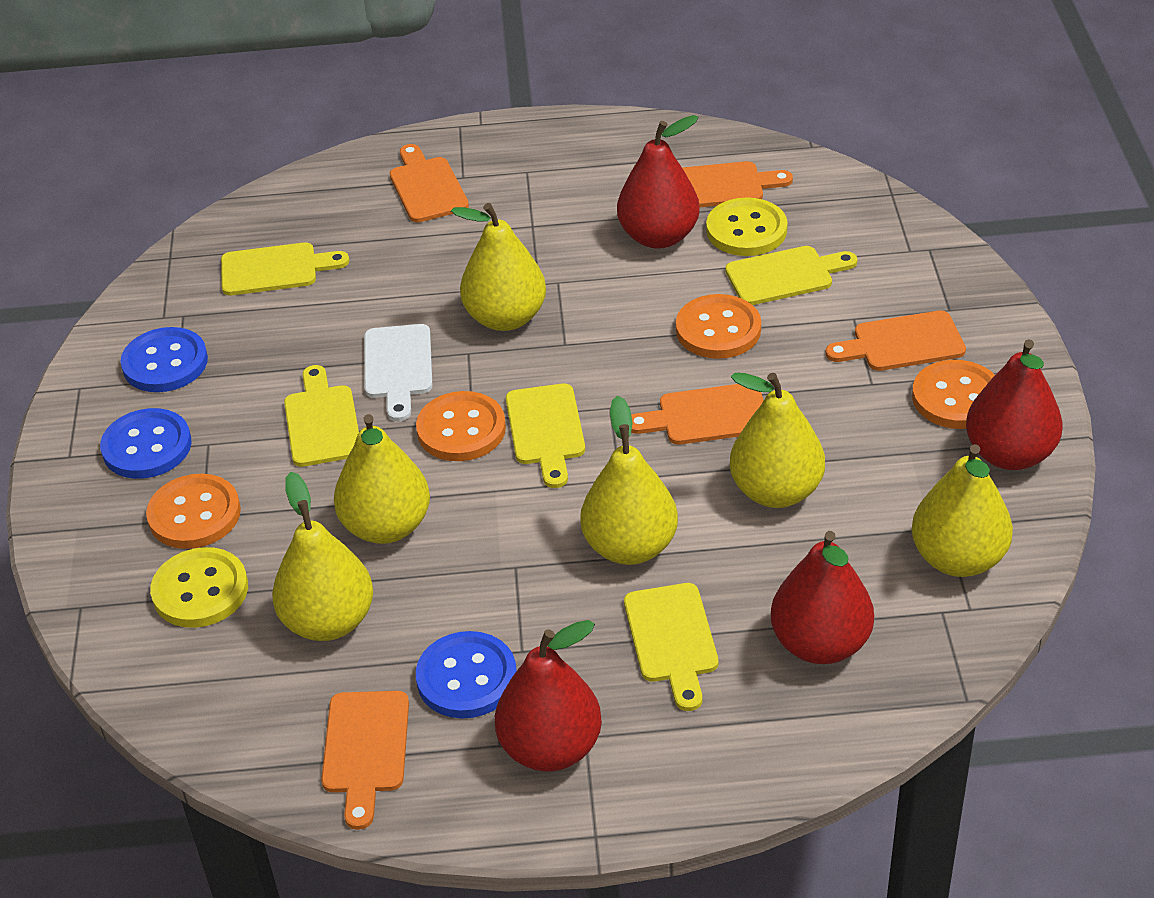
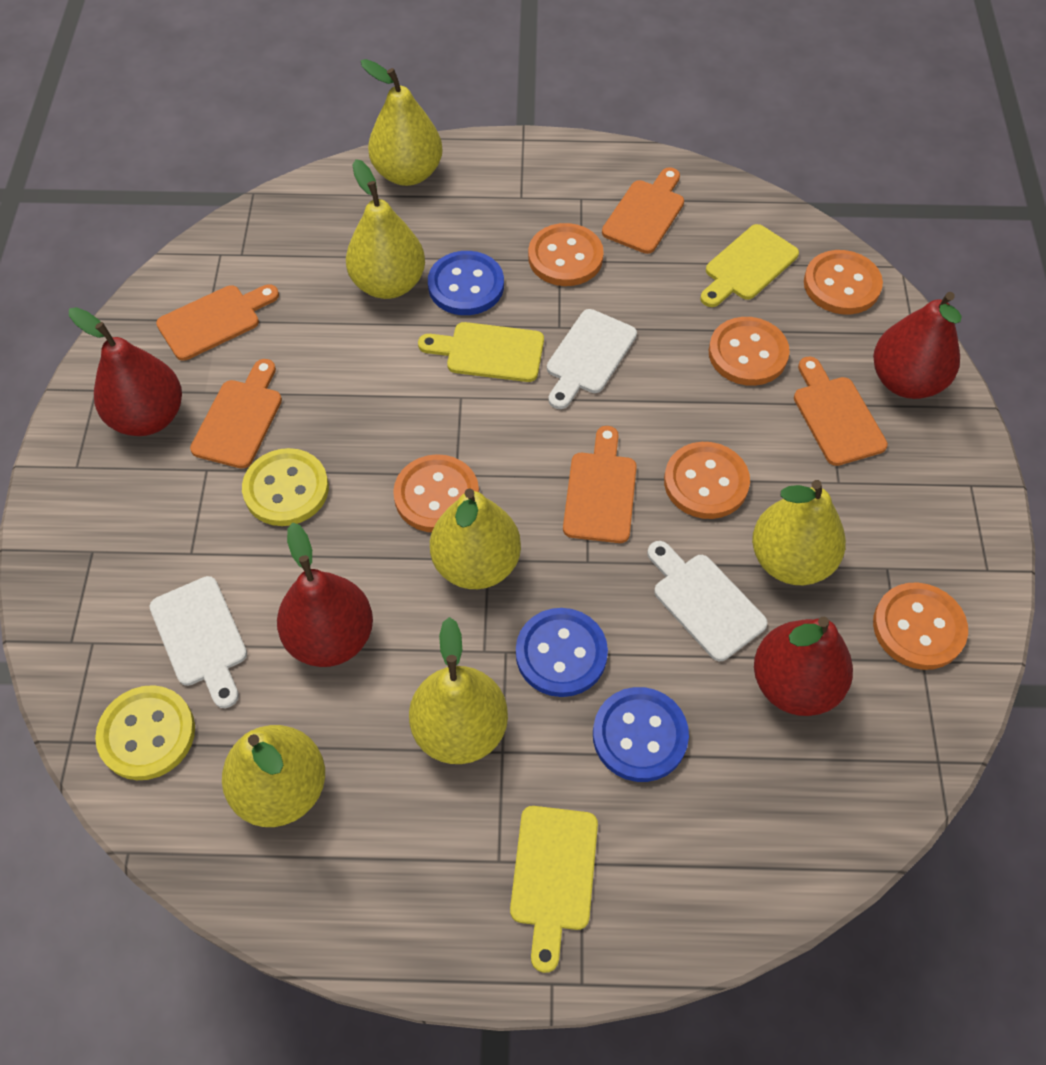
orange button: 4 -> 6
white cutting board: 1 -> 3
yellow cutting board: 5 -> 3

